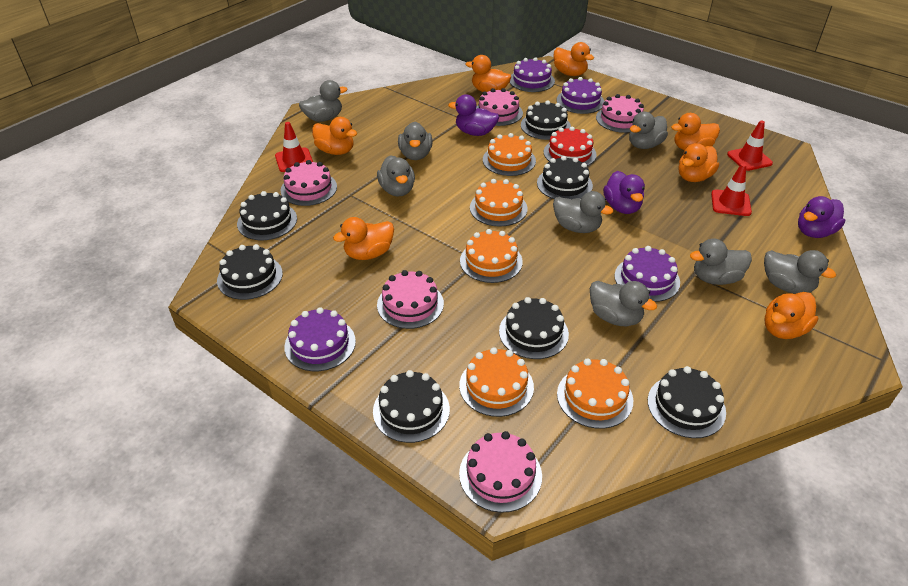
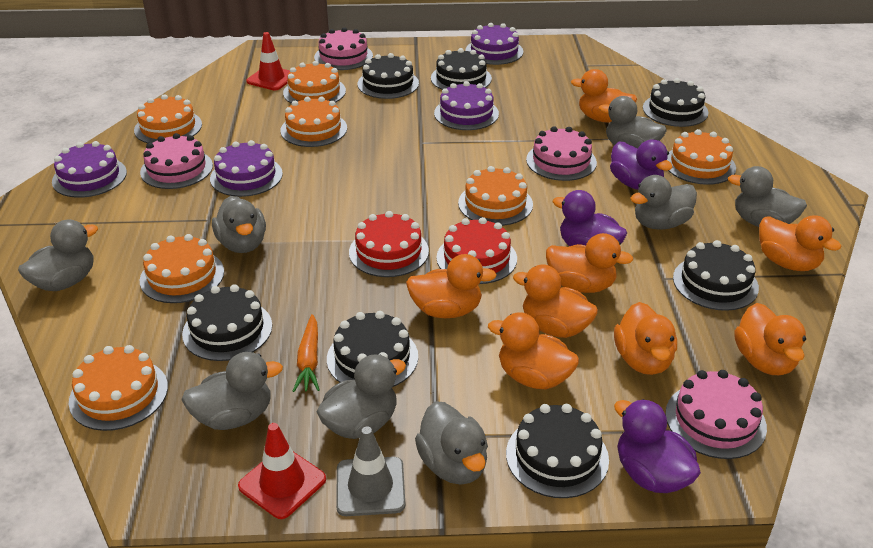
grey traffic cone: 0 -> 1
orange cake: 5 -> 7
orange carrot: 0 -> 1
orange duck: 7 -> 8
pink cake: 5 -> 4
red cake: 1 -> 2
red traffic cone: 3 -> 2

